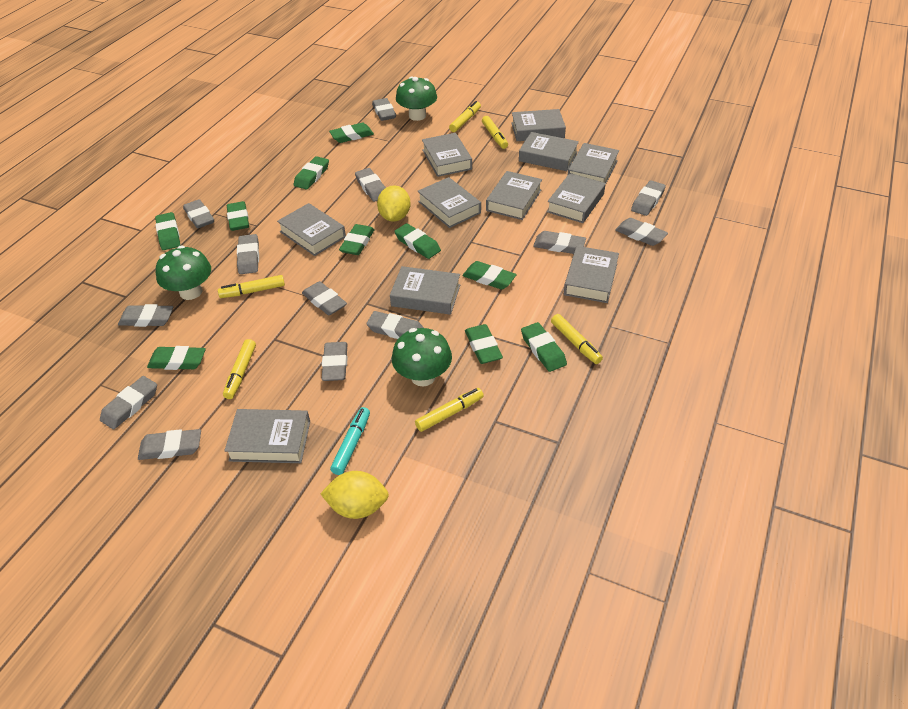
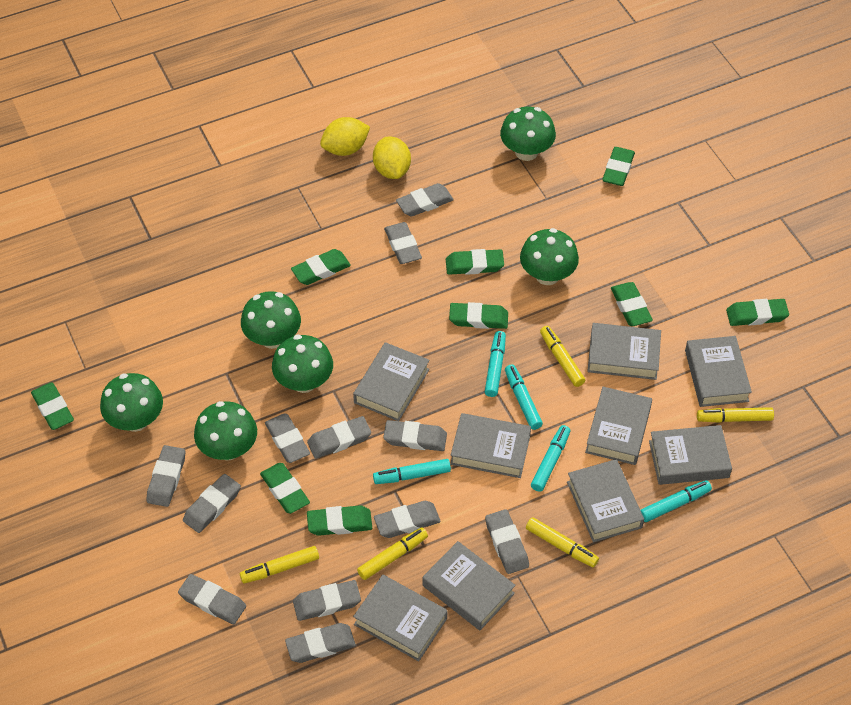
green eraser: 10 -> 9
green mushroom: 3 -> 6
grey book: 11 -> 9
grey eraser: 13 -> 12
turquoise marker: 1 -> 5
yellow marker: 6 -> 5

